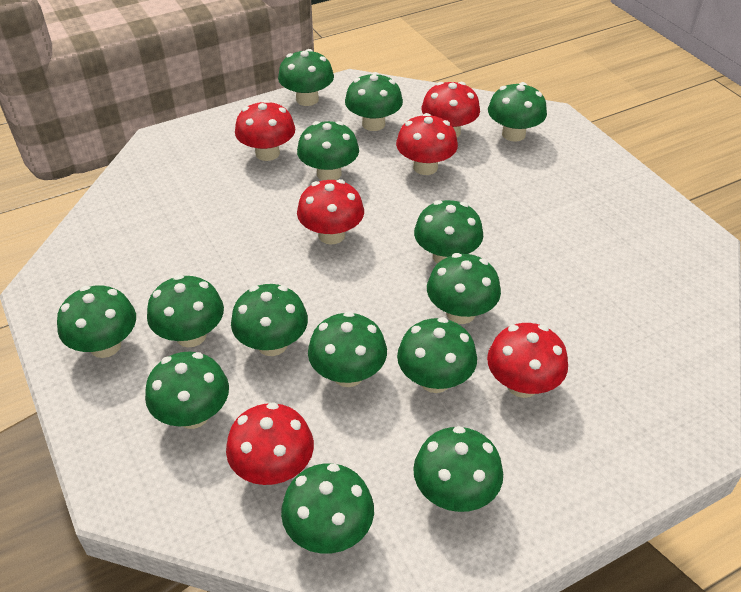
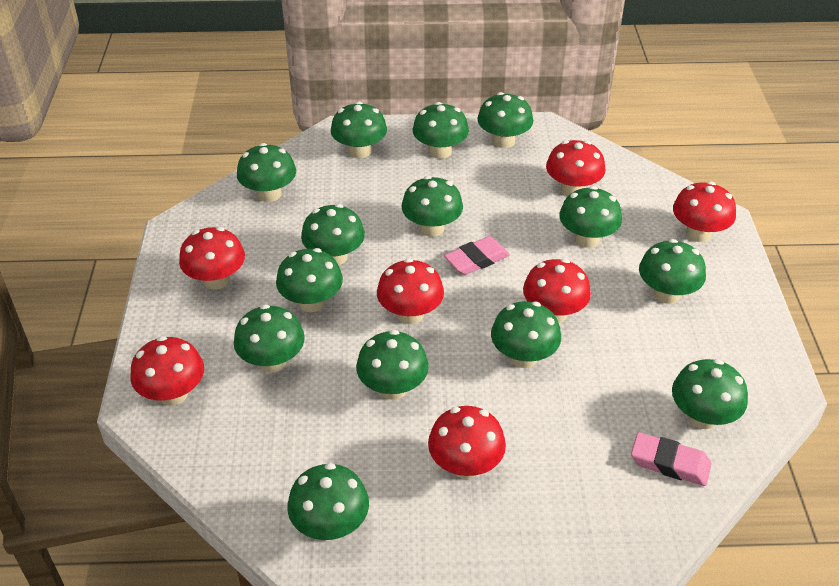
pink eraser: 0 -> 2
red mushroom: 6 -> 7

